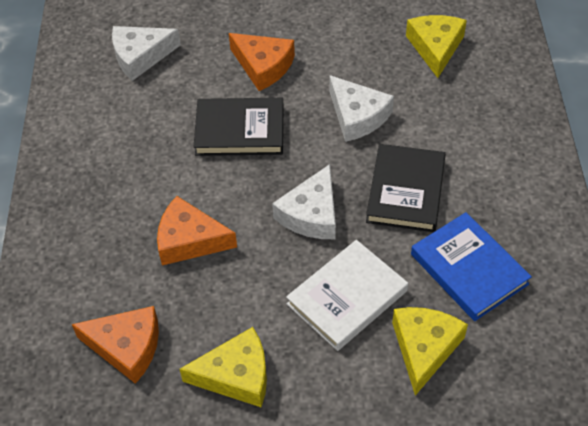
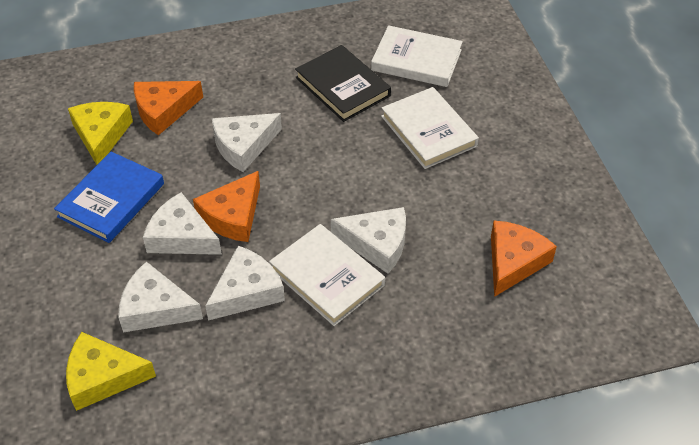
black book: 2 -> 1
white book: 1 -> 3
white cheese: 3 -> 5
yellow cheese: 3 -> 2

